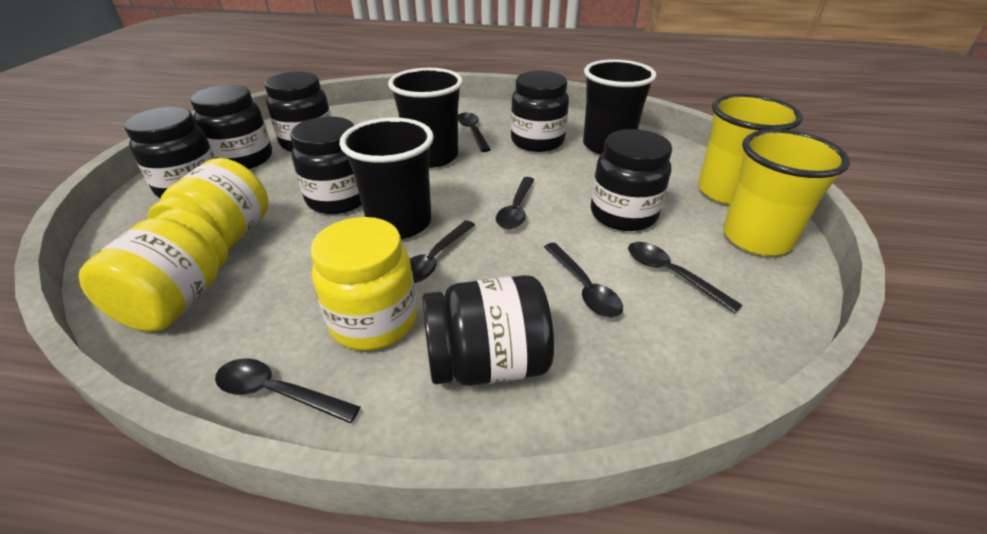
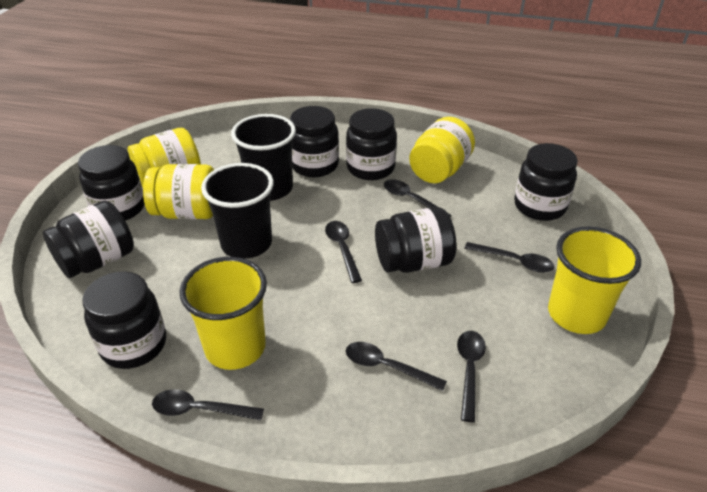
black cup: 3 -> 2

